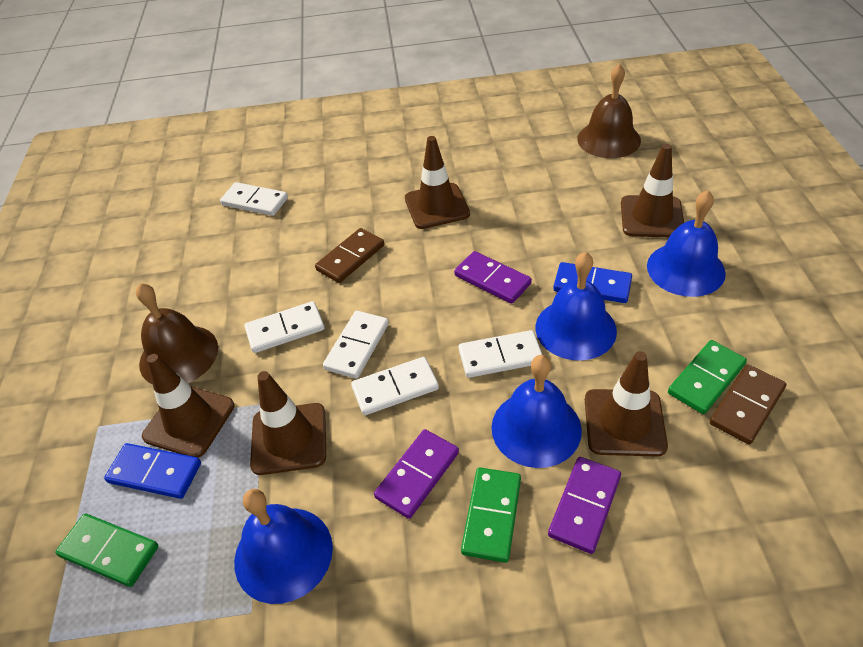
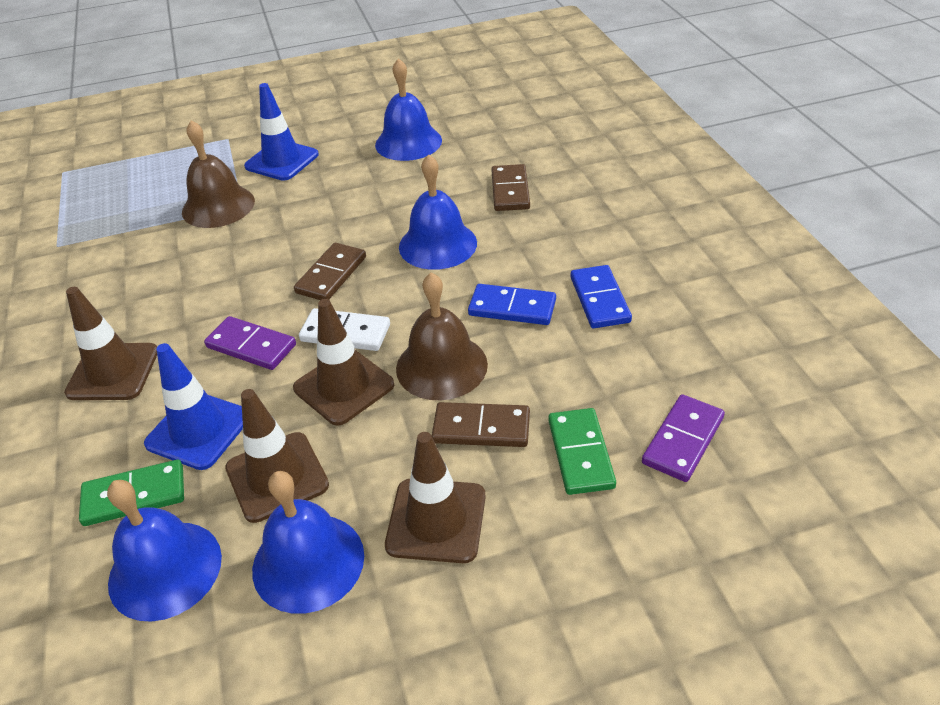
blue traffic cone: 0 -> 2
brown domino: 2 -> 3
brown traffic cone: 5 -> 4
green domino: 3 -> 2
purple domino: 3 -> 2
white domino: 5 -> 1

